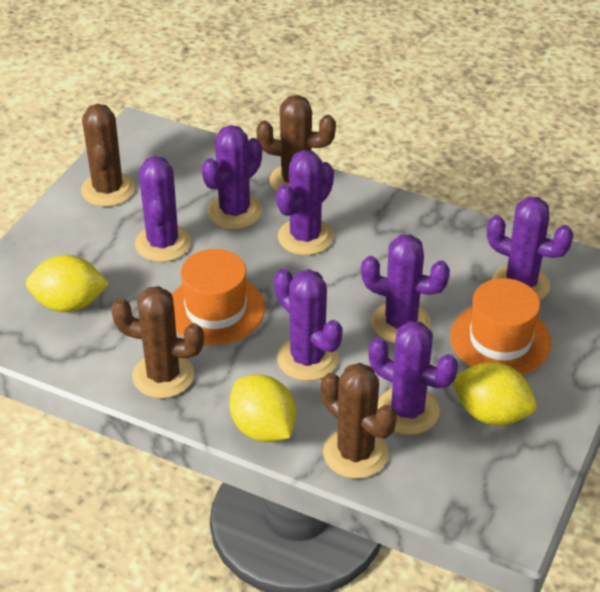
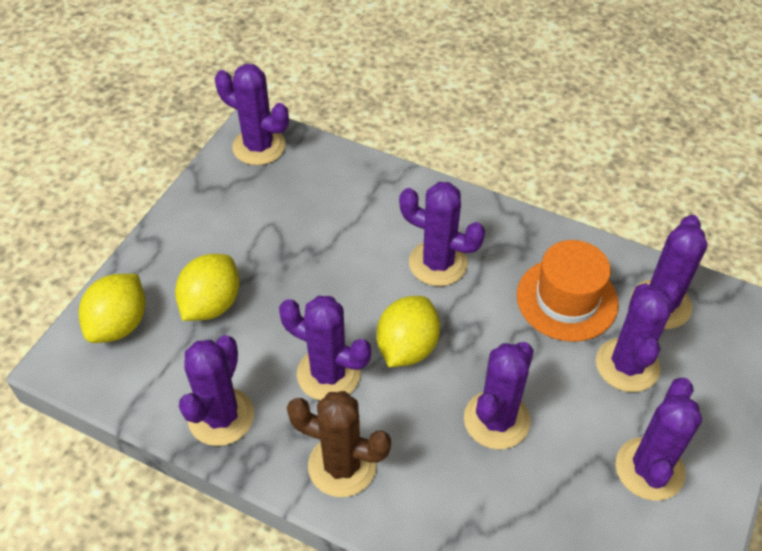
brown cactus: 4 -> 1
orange hat: 2 -> 1
purple cactus: 7 -> 8

